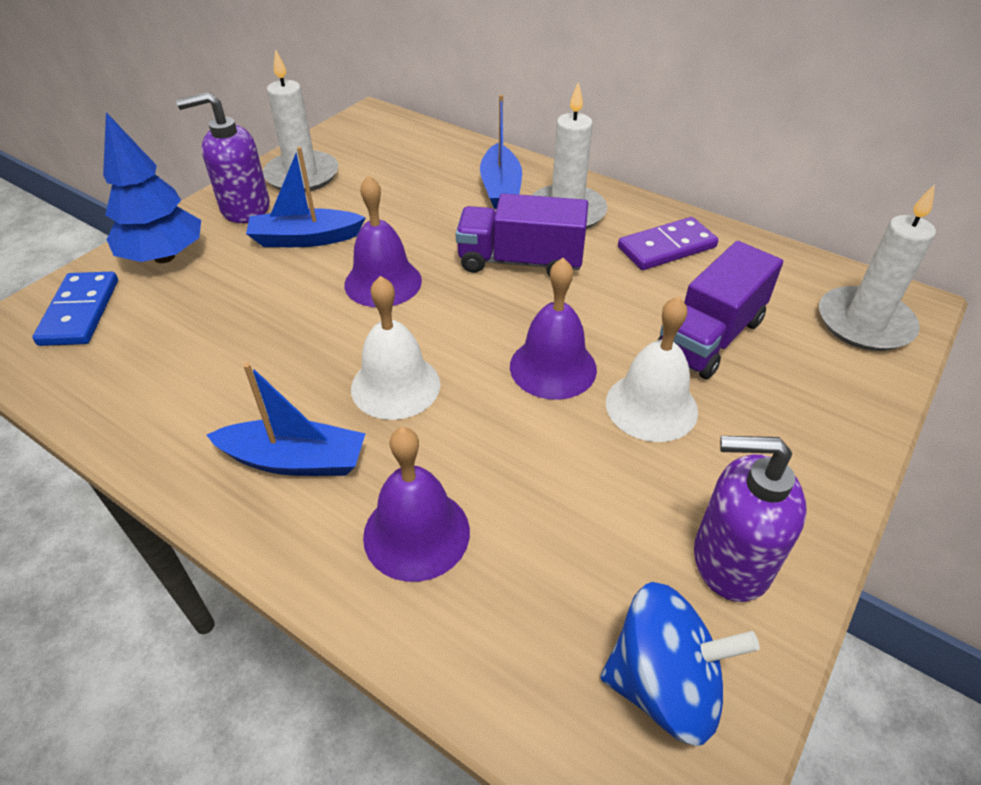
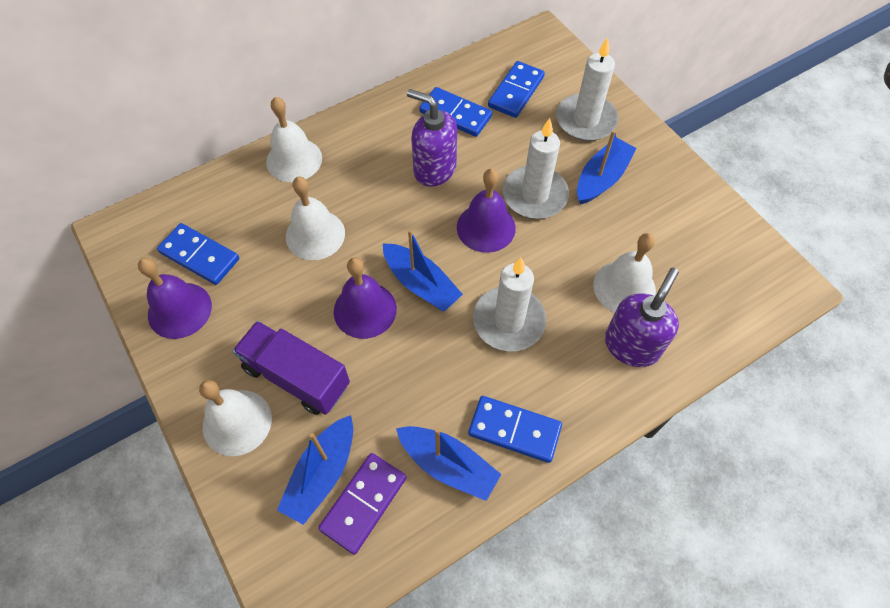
blue boat: 3 -> 4
blue domino: 1 -> 4
blue spinning top: 1 -> 0
blue tree: 1 -> 0
purple truck: 2 -> 1
white bell: 2 -> 4

